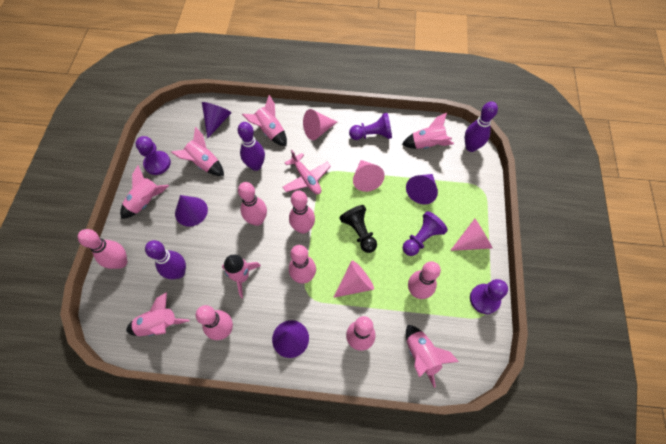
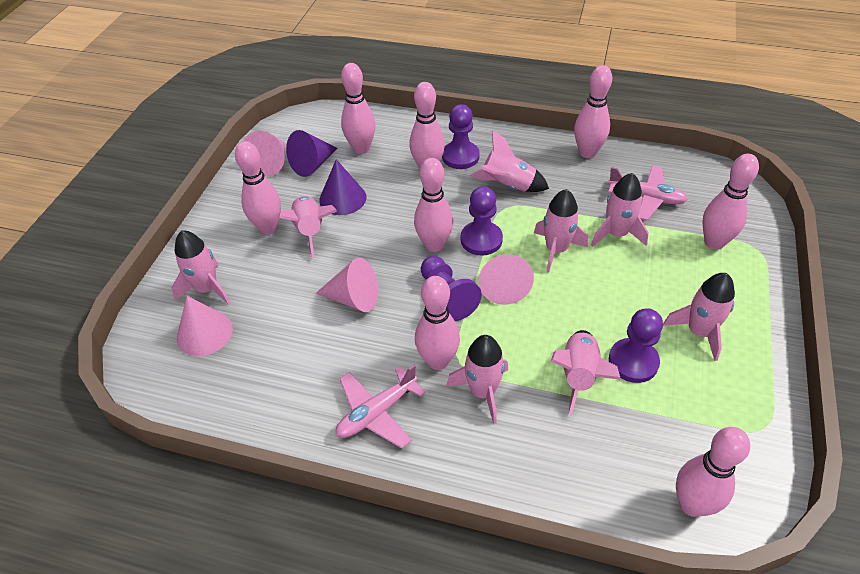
black pawn: 1 -> 0
pink bowling pin: 7 -> 8
pink plane: 1 -> 2
pink rocket: 7 -> 8
purple bowling pin: 3 -> 0
purple cone: 4 -> 2

